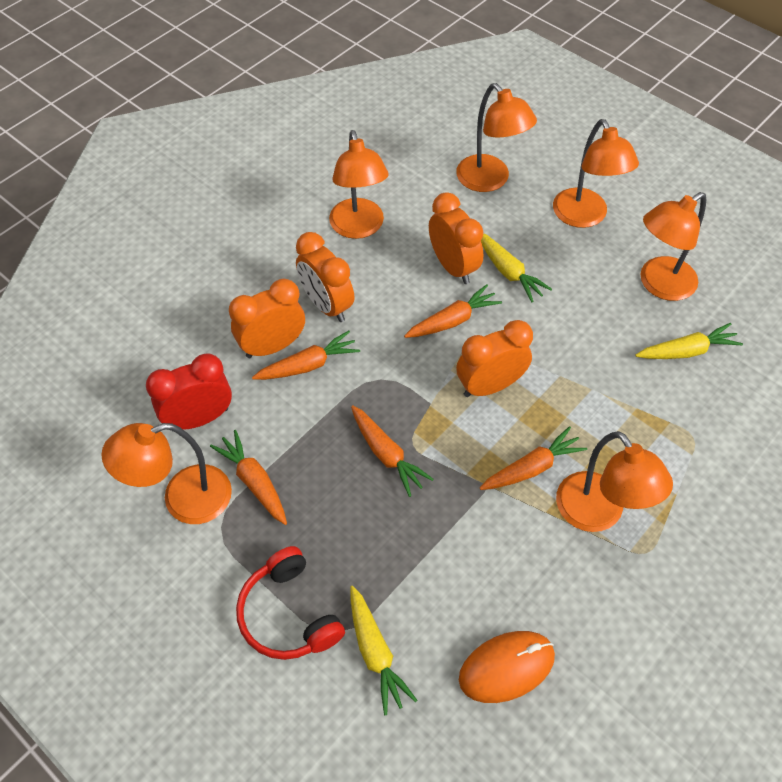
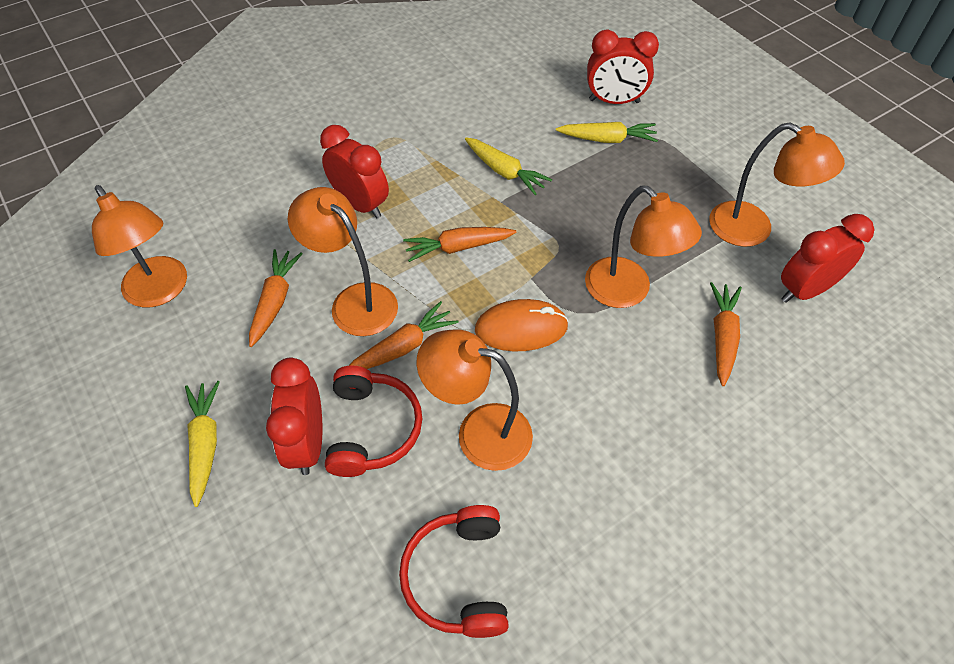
orange carrot: 5 -> 4
orange clock: 4 -> 0
orange lamp: 6 -> 5
red clock: 1 -> 4
red headphones: 1 -> 2

